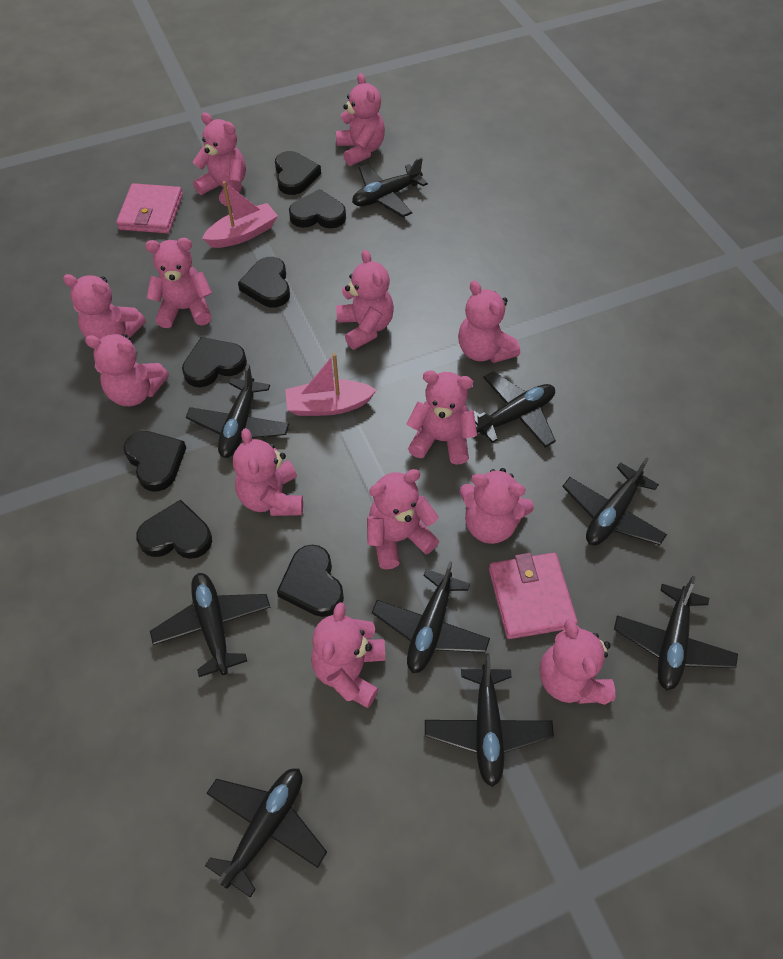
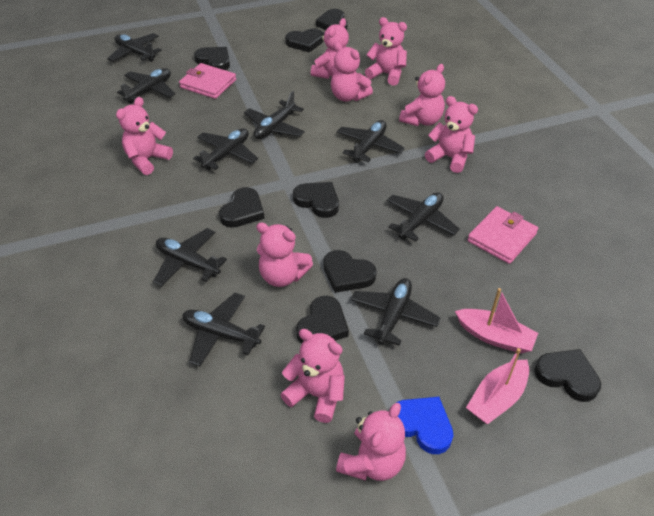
black heart: 7 -> 8
blue heart: 0 -> 1
pink teddy bear: 13 -> 9

